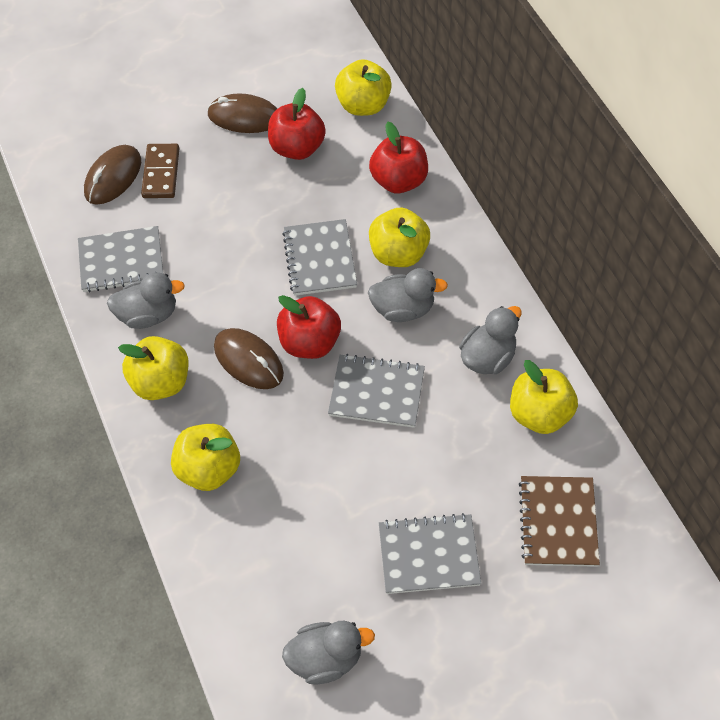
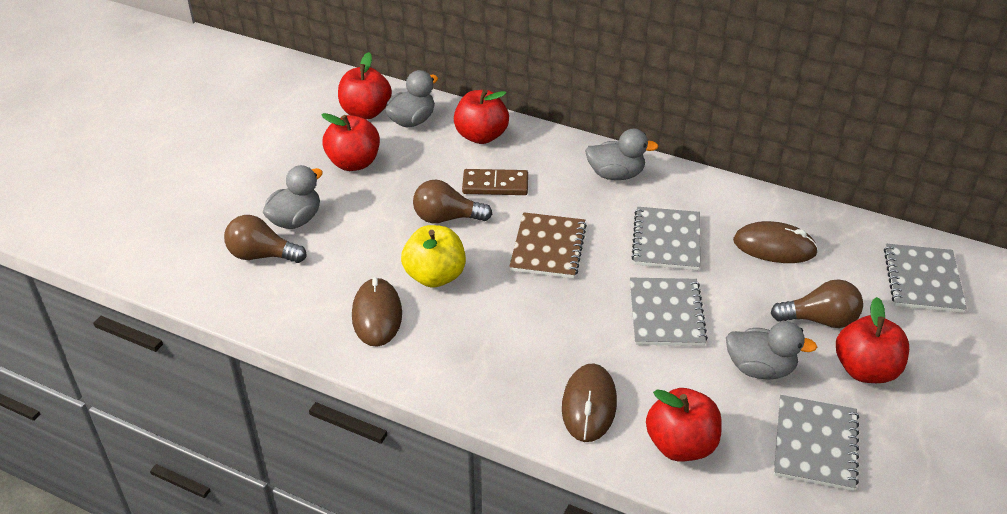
brown light bulb: 0 -> 3
red apple: 3 -> 5
yellow apple: 5 -> 1

